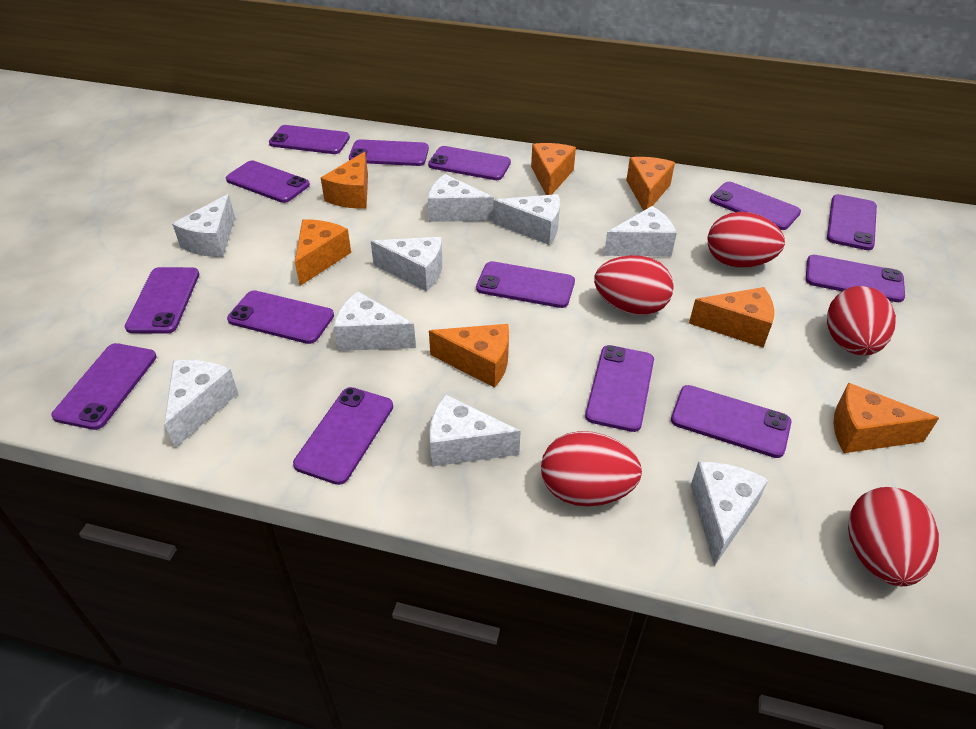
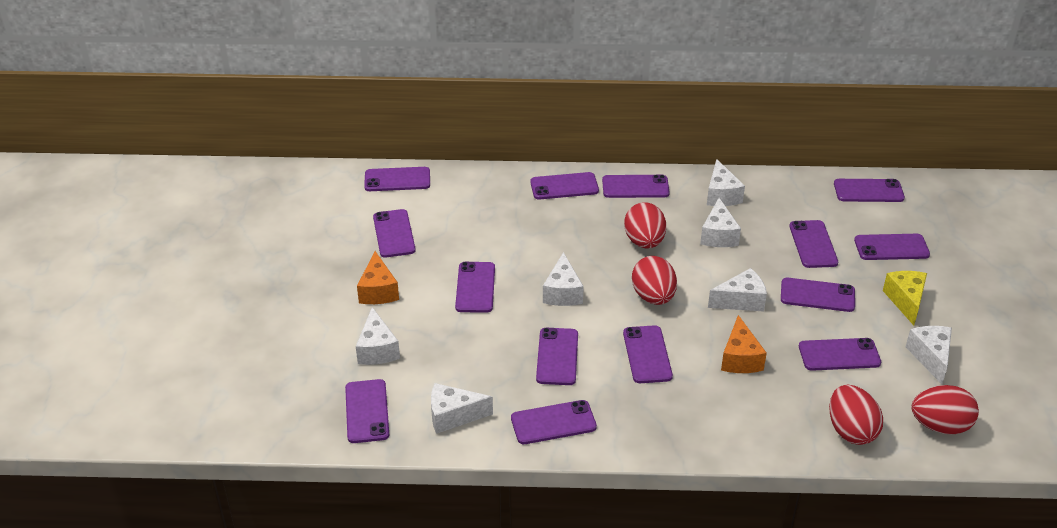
orange cheese: 7 -> 2
red egg: 5 -> 4
white cheese: 9 -> 7
yellow cheese: 0 -> 1

